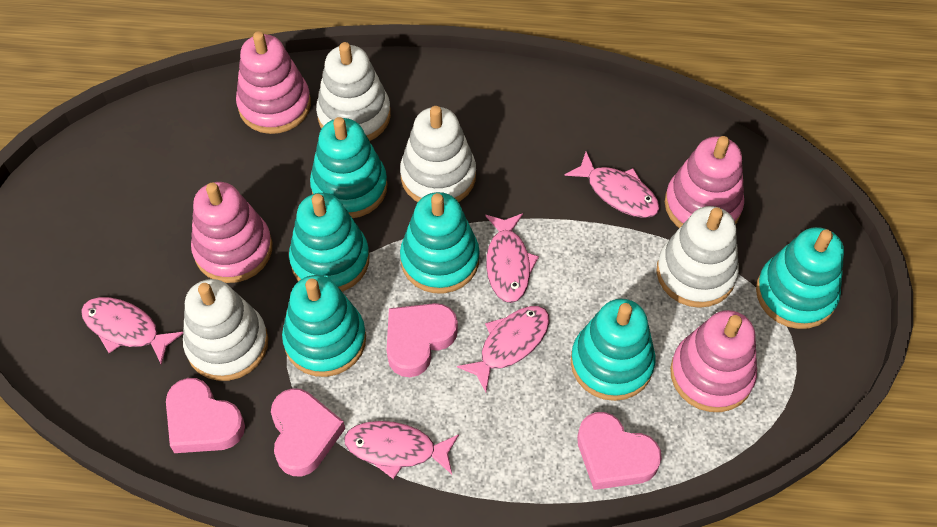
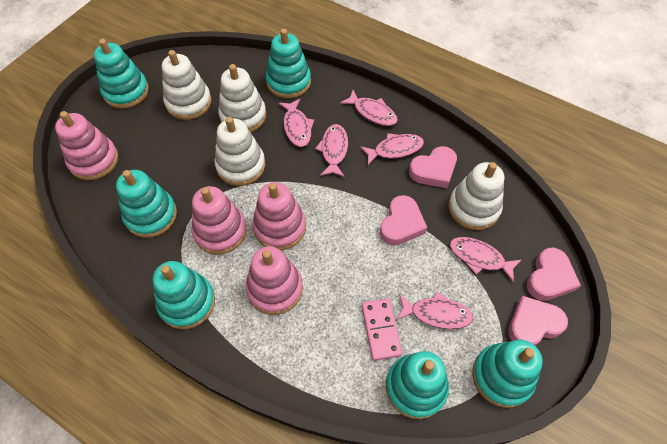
pink domino: 0 -> 1
pink fish: 5 -> 6

